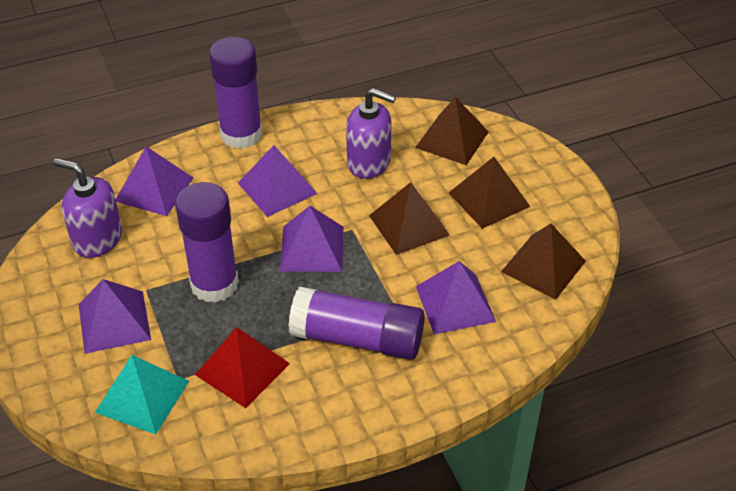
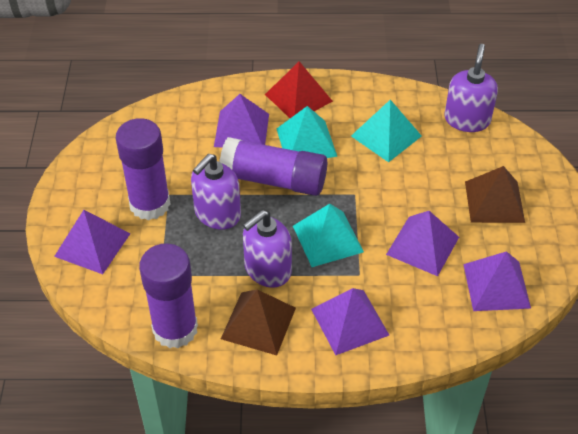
brown pyramid: 4 -> 2
purple soap dispenser: 2 -> 3
turquoise pyramid: 1 -> 3

